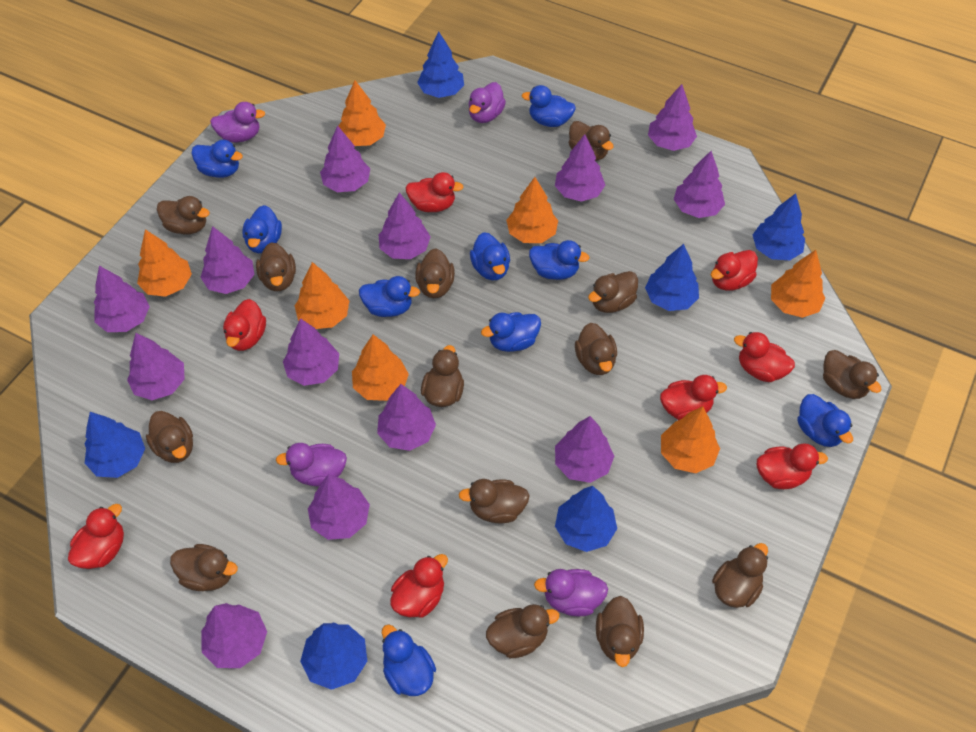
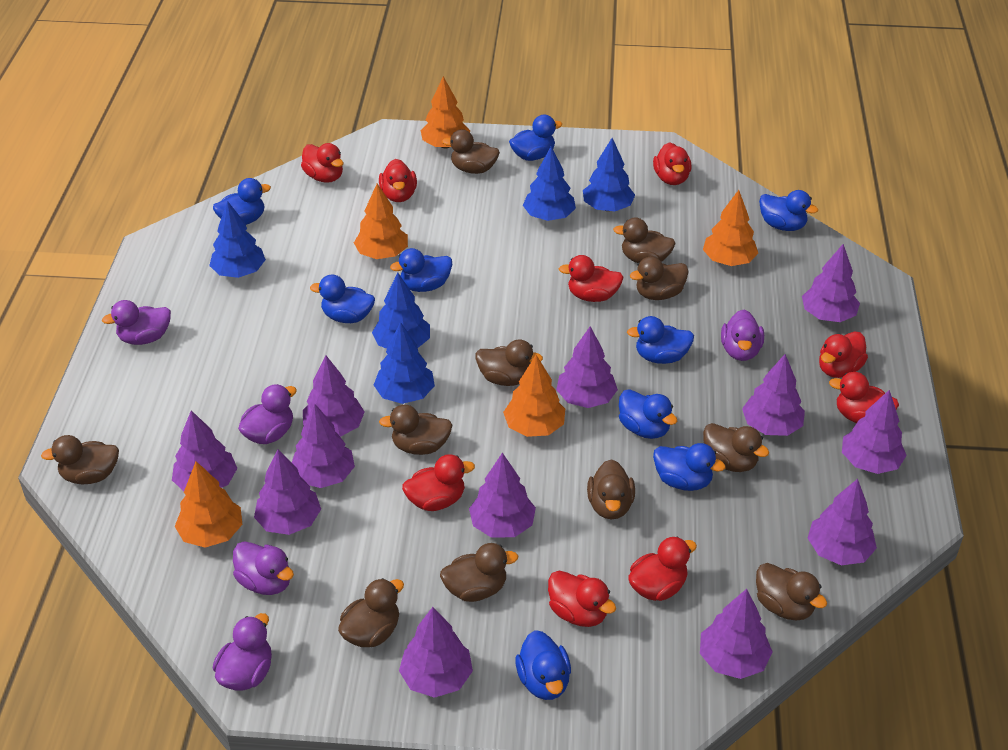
blue tree: 6 -> 5
brown duck: 14 -> 11
orange tree: 7 -> 5
purple duck: 4 -> 5
purple tree: 13 -> 12
red duck: 8 -> 9

